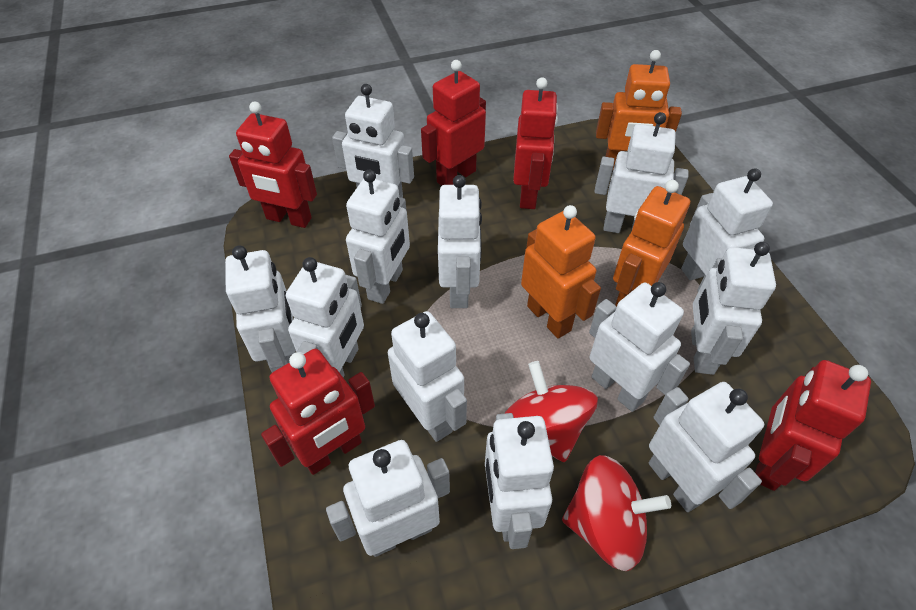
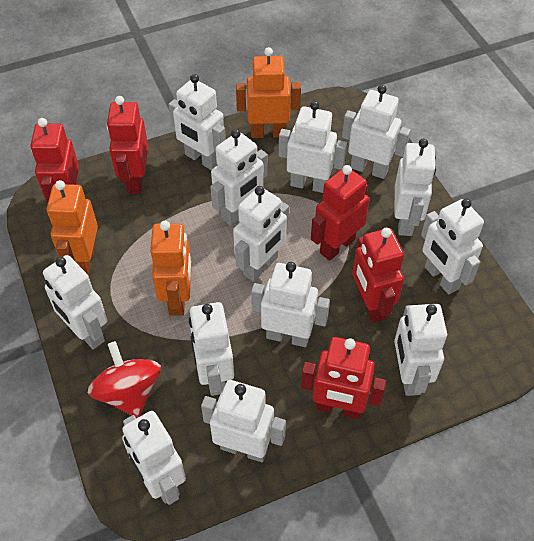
red spinning top: 2 -> 1

